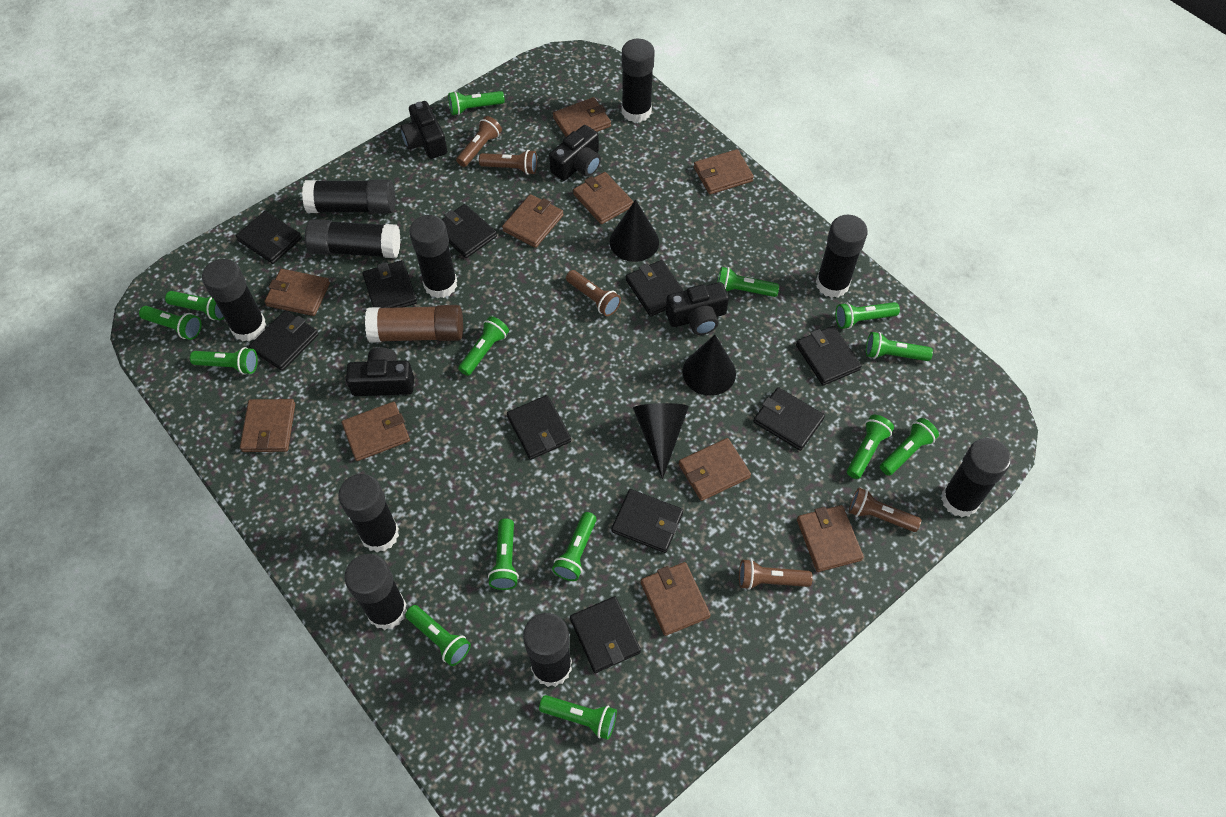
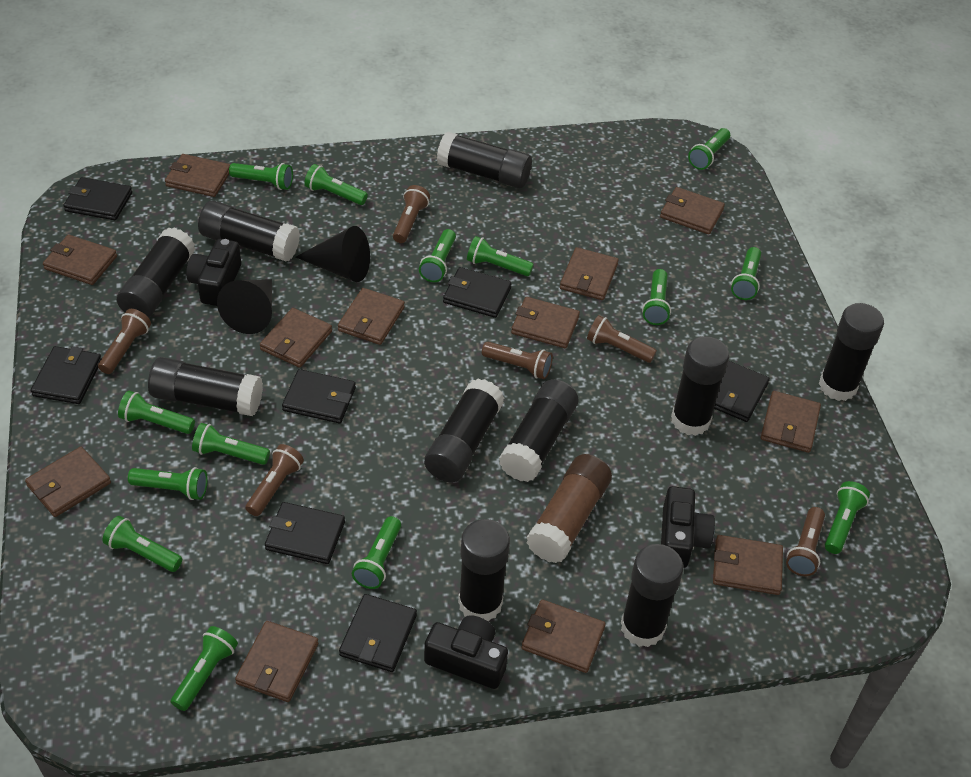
black camera: 4 -> 3
black cone: 3 -> 2
black wallet: 10 -> 7
brown flashlight: 5 -> 6
brown wallet: 10 -> 12

